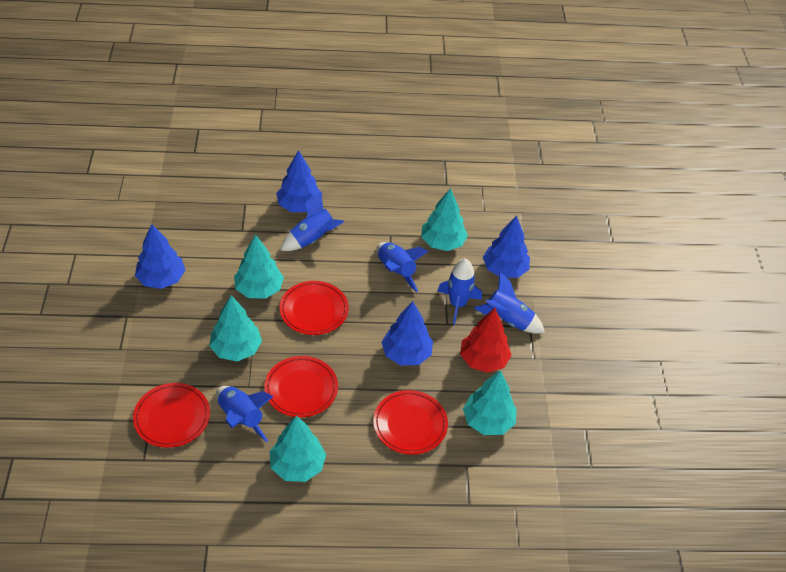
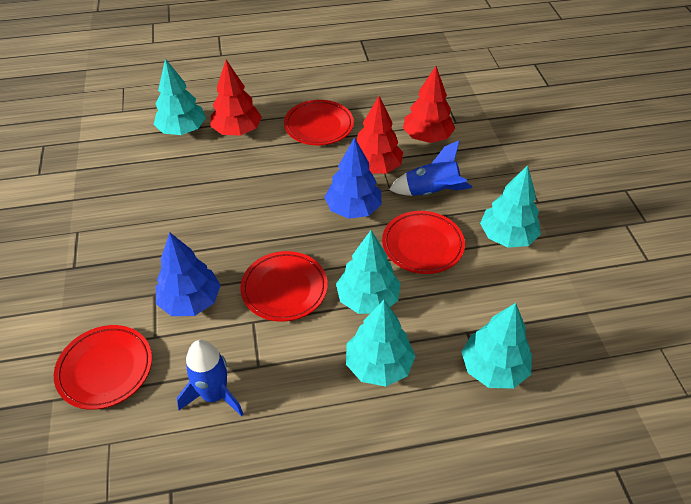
blue rocket: 5 -> 2
blue tree: 4 -> 2
red tree: 1 -> 3

